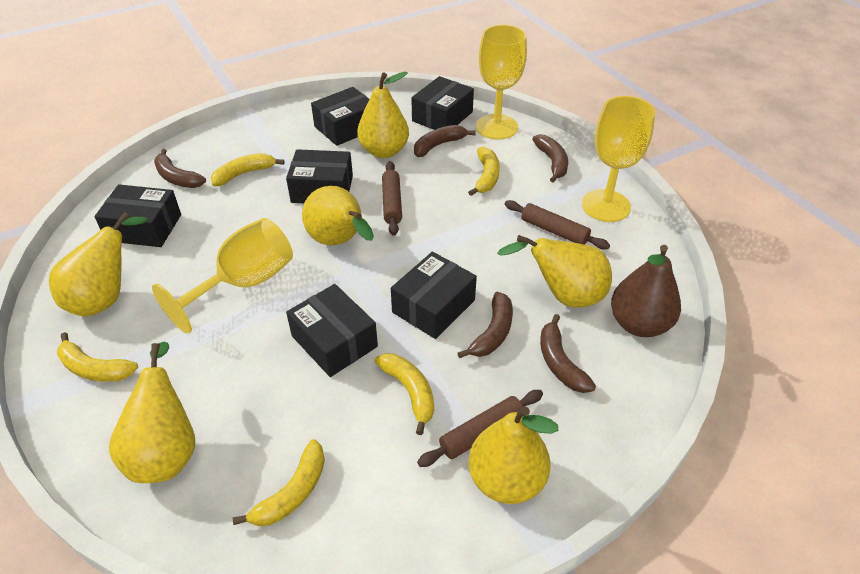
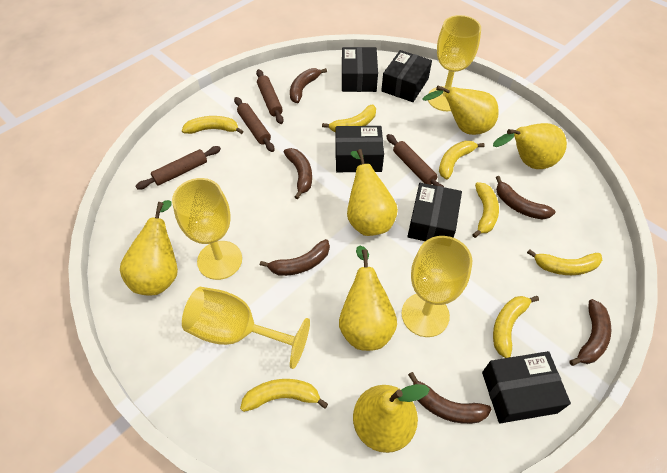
black box: 6 -> 5
brown banana: 5 -> 6
brown pear: 1 -> 0
brown rolling pin: 3 -> 4
yellow banana: 5 -> 7
yellow goblet: 3 -> 4

